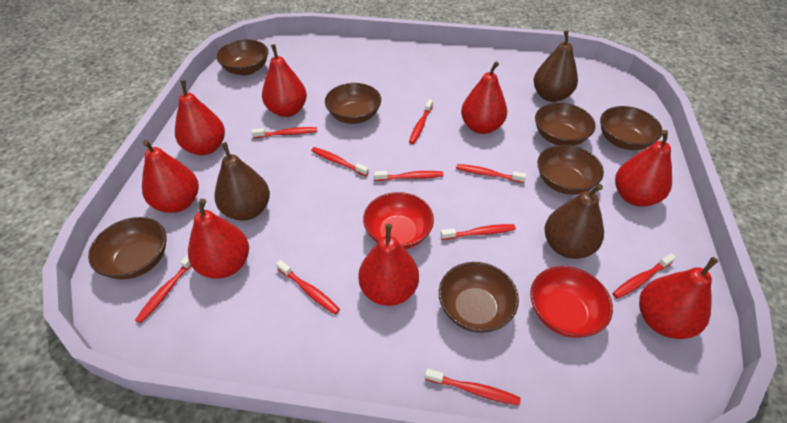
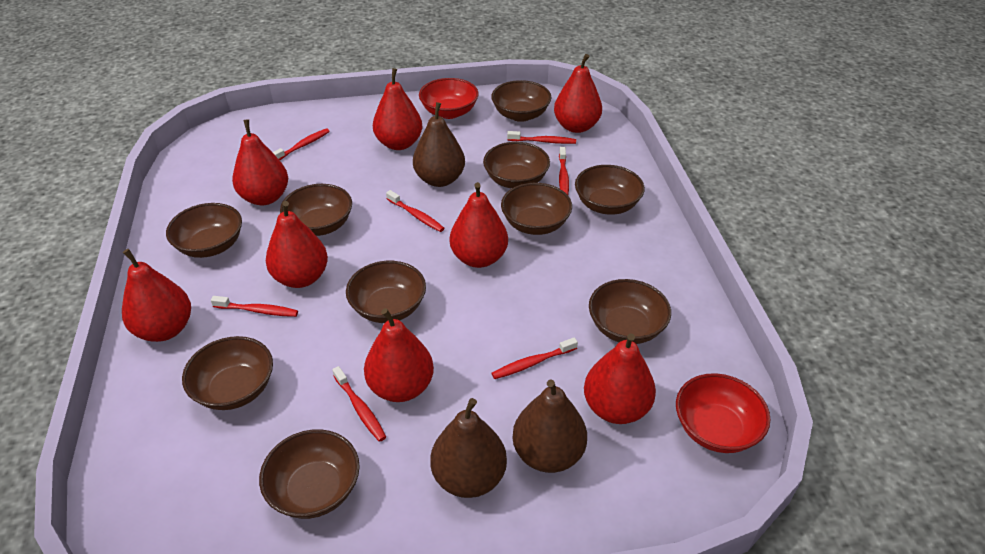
brown bowl: 7 -> 10
red toothbrush: 10 -> 7

